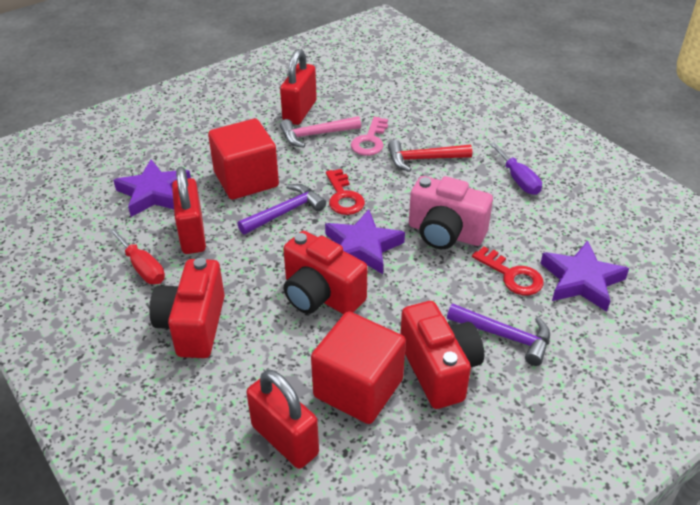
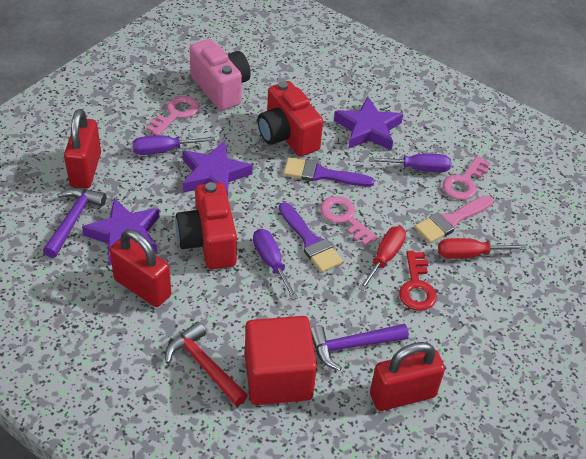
pink brush: 0 -> 1
pink hammer: 1 -> 0
pink key: 1 -> 3
purple brush: 0 -> 2
purple screwdriver: 1 -> 3
red camera: 3 -> 2
red cube: 2 -> 1
red key: 2 -> 1
red screwdriver: 1 -> 2

